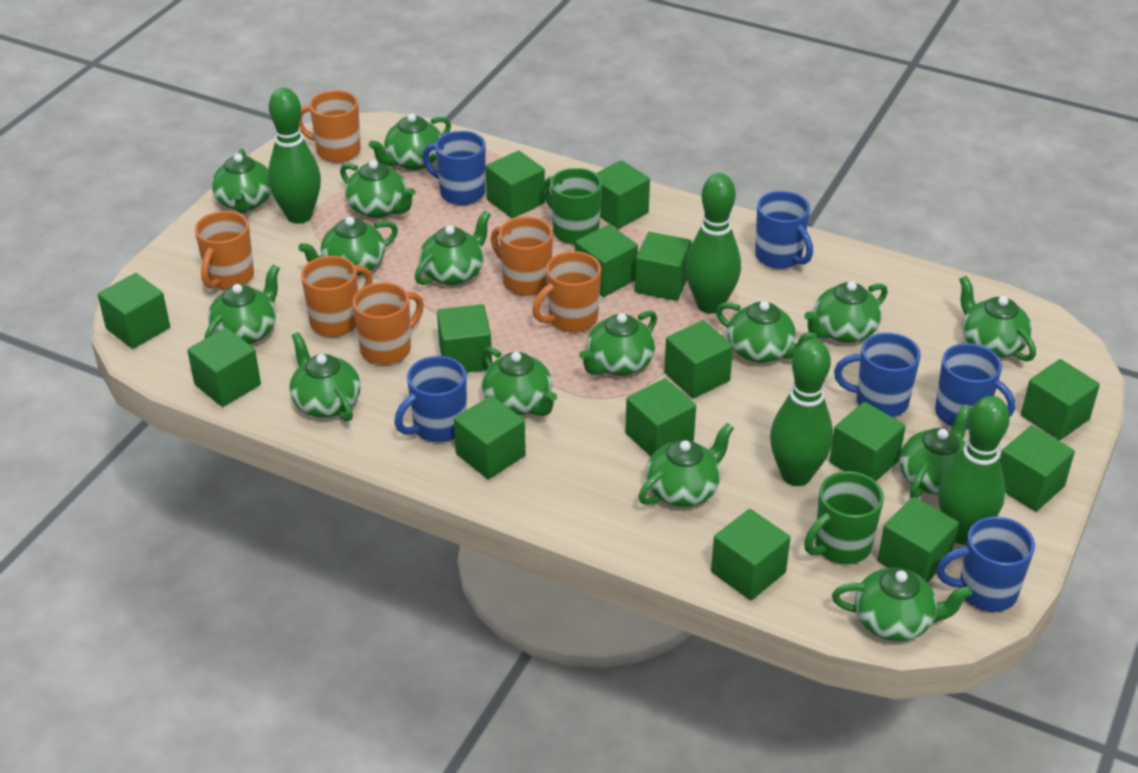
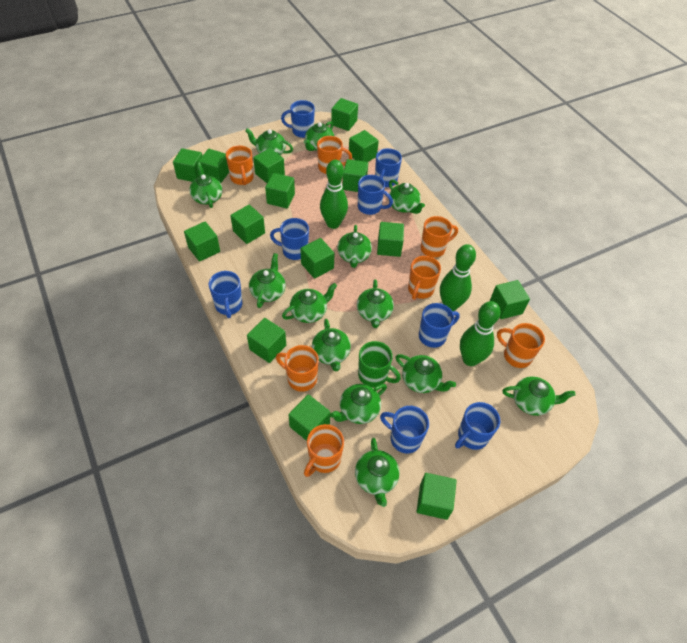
blue mug: 6 -> 8
green bowling pin: 4 -> 3
green mug: 2 -> 1
green teapot: 15 -> 13
orange mug: 6 -> 7

